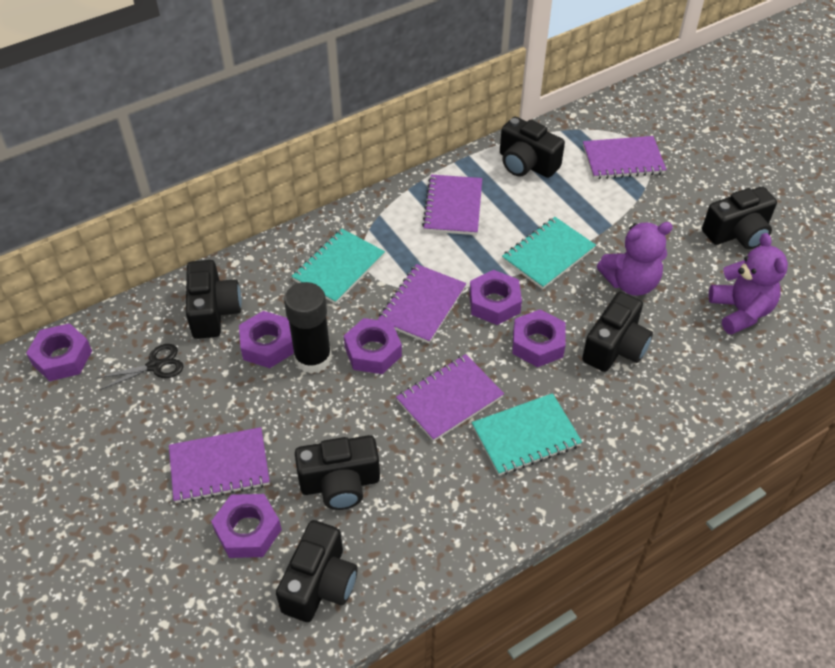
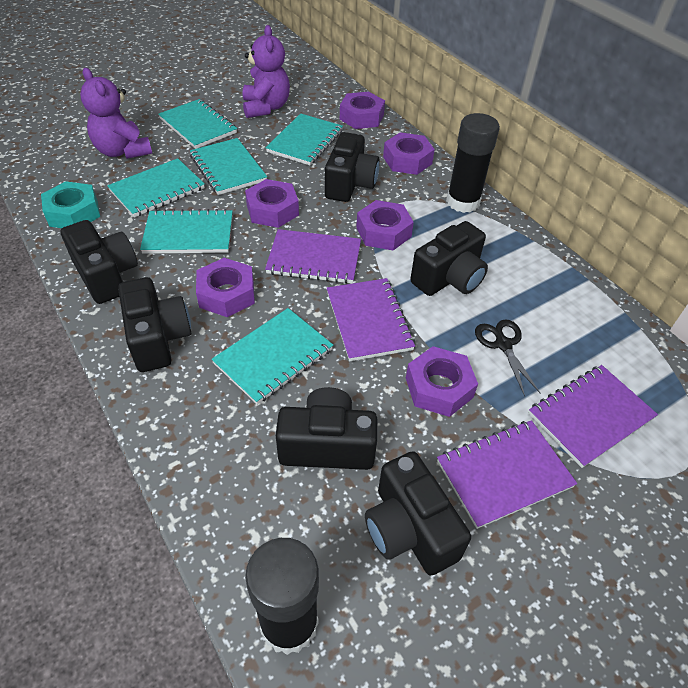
black glue stick: 1 -> 2
purple notebook: 5 -> 4
turquoise notebook: 3 -> 6
turquoise nut: 0 -> 1

